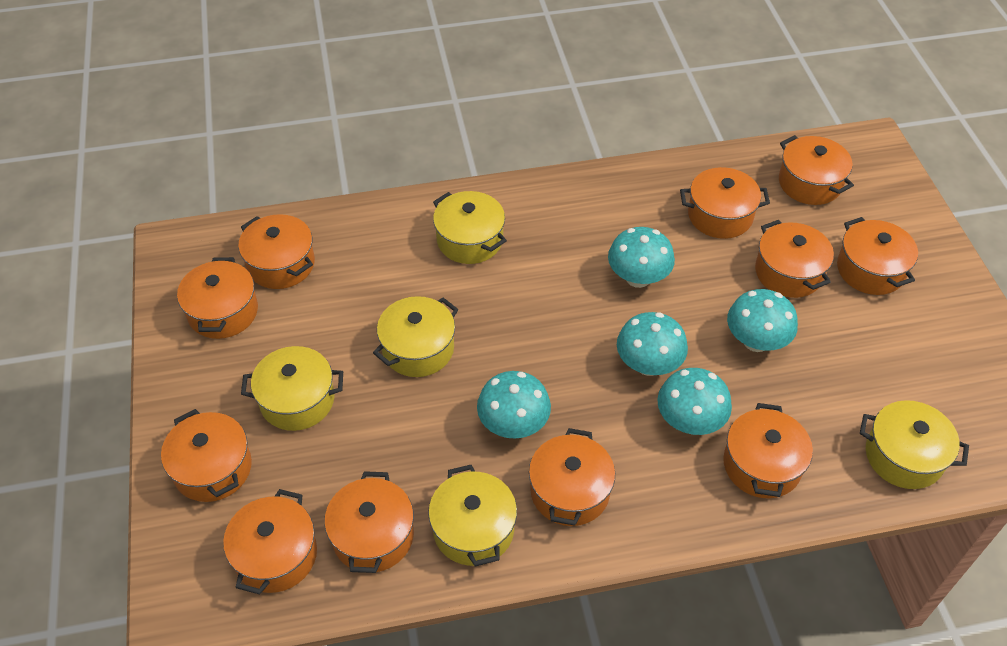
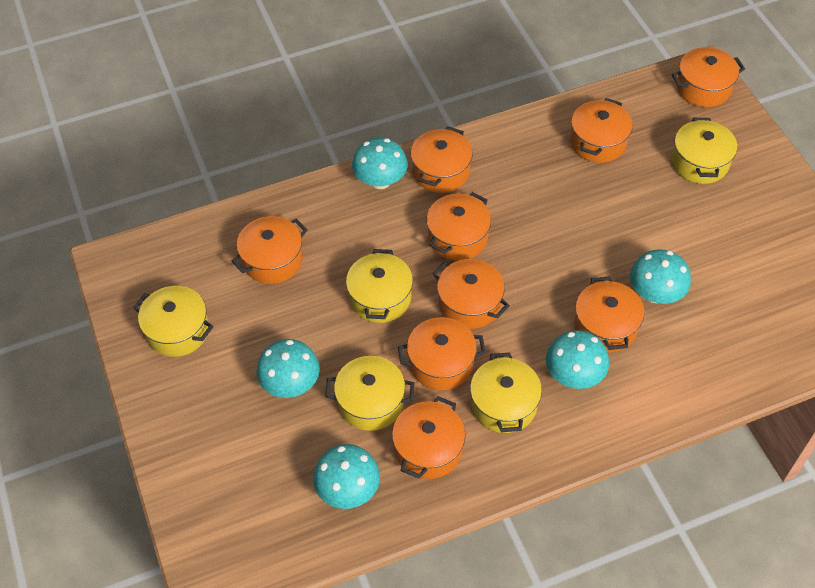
orange pot: 11 -> 9

